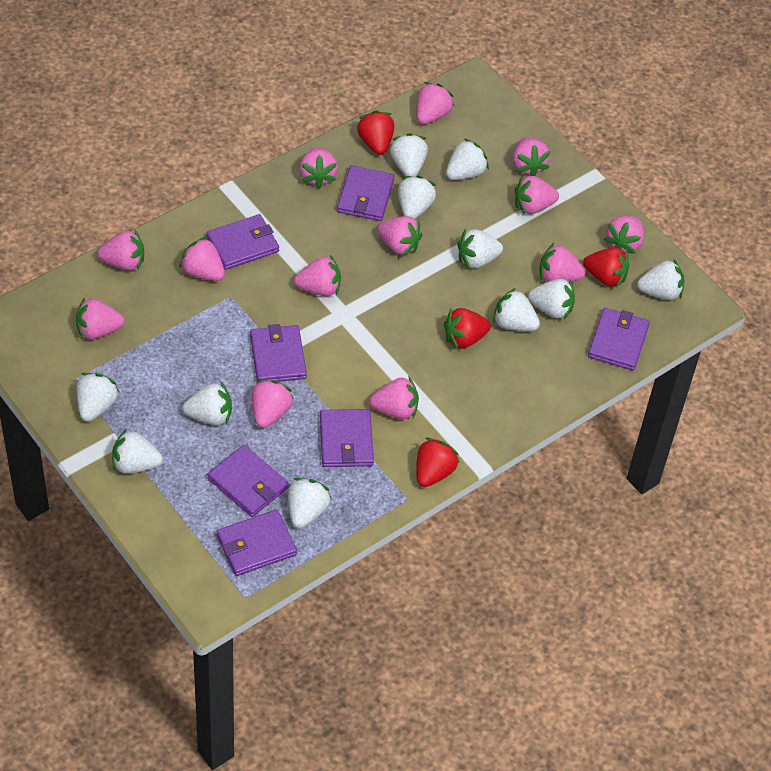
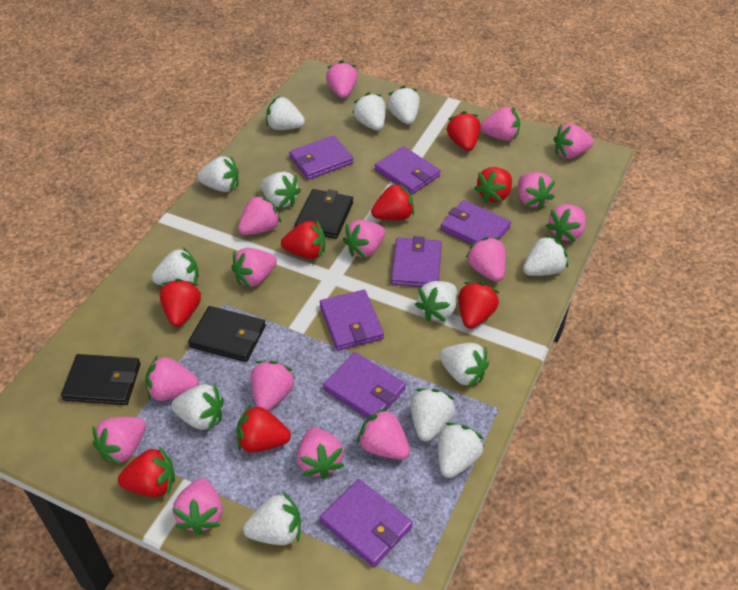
black wallet: 0 -> 3
pink strawberry: 13 -> 15
red strawberry: 4 -> 8
white strawberry: 11 -> 13

